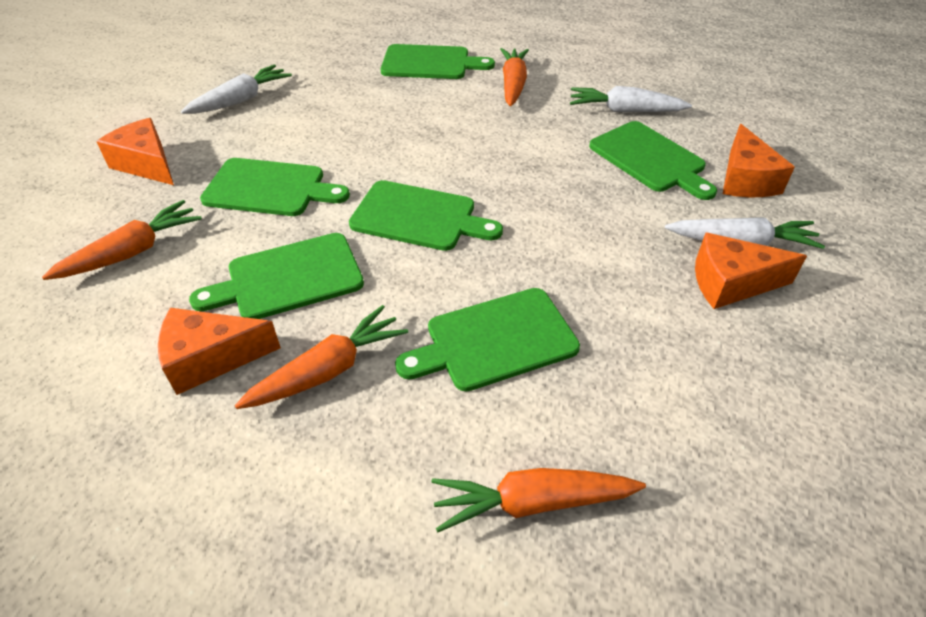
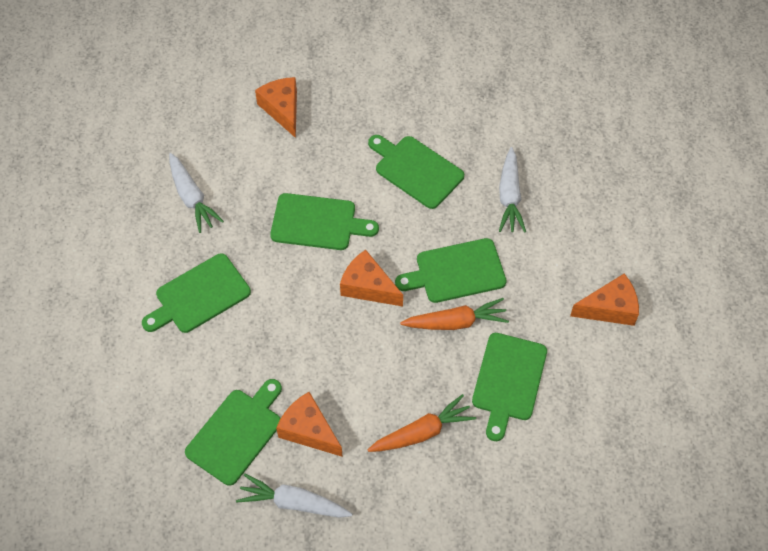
orange carrot: 4 -> 2

